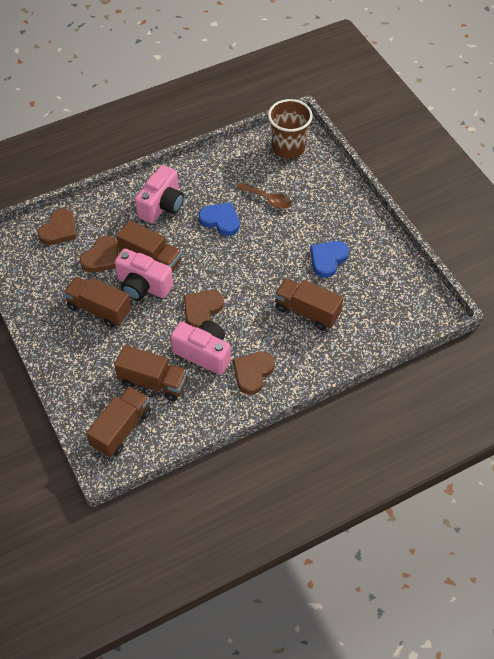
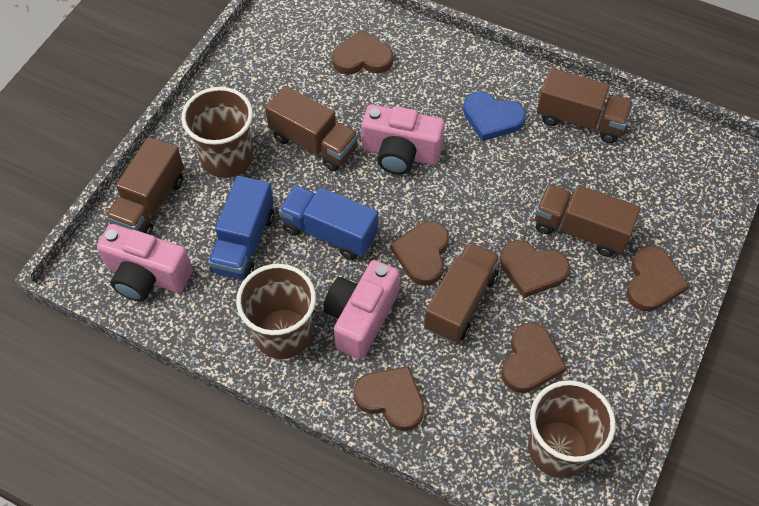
blue heart: 2 -> 1
blue truck: 0 -> 2
brown cup: 1 -> 3
brown heart: 4 -> 6
brown spoon: 1 -> 0

